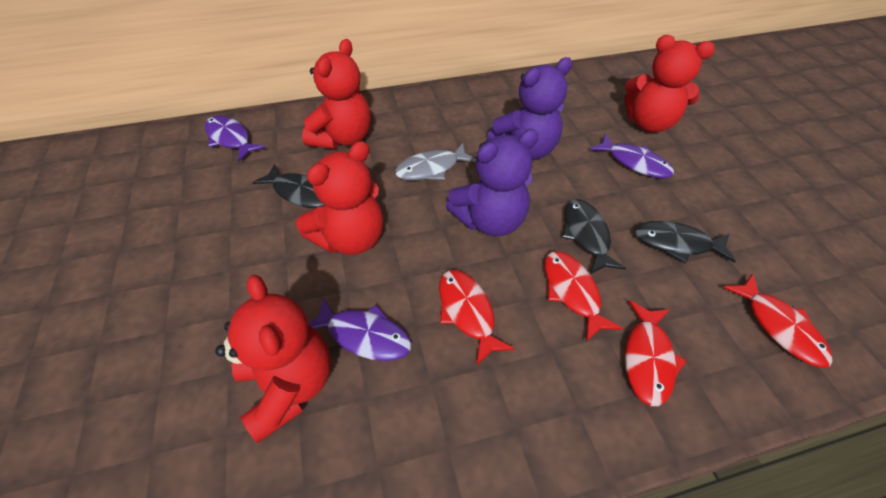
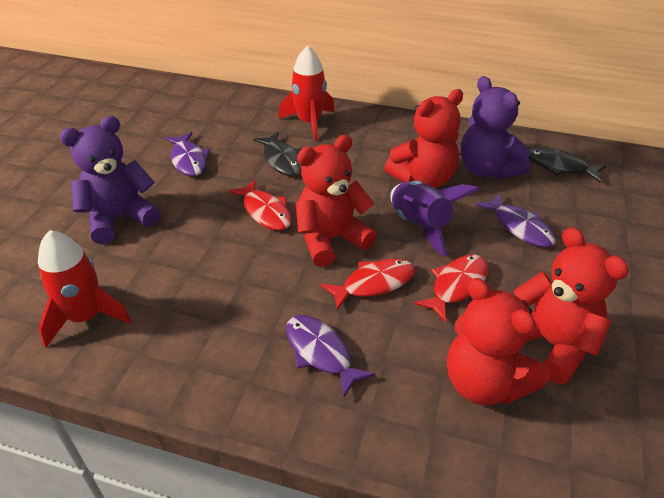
black fish: 3 -> 2
grey fish: 1 -> 0
purple rocket: 0 -> 1
red fish: 4 -> 3
red rocket: 0 -> 2

